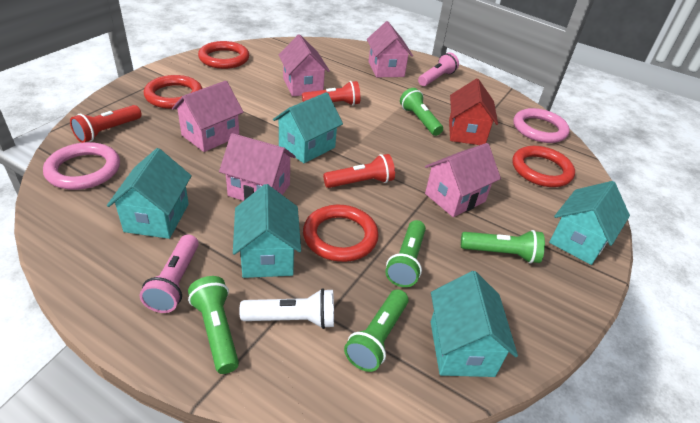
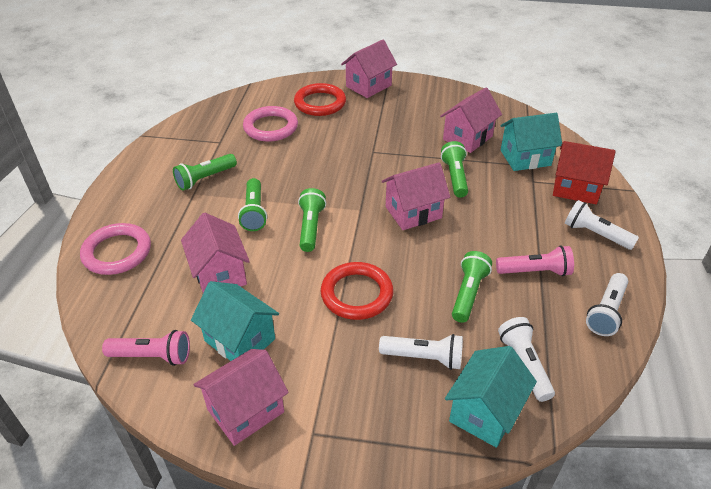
red flashlight: 3 -> 0
red ring: 4 -> 2
turquoise house: 5 -> 3
white flashlight: 1 -> 4

